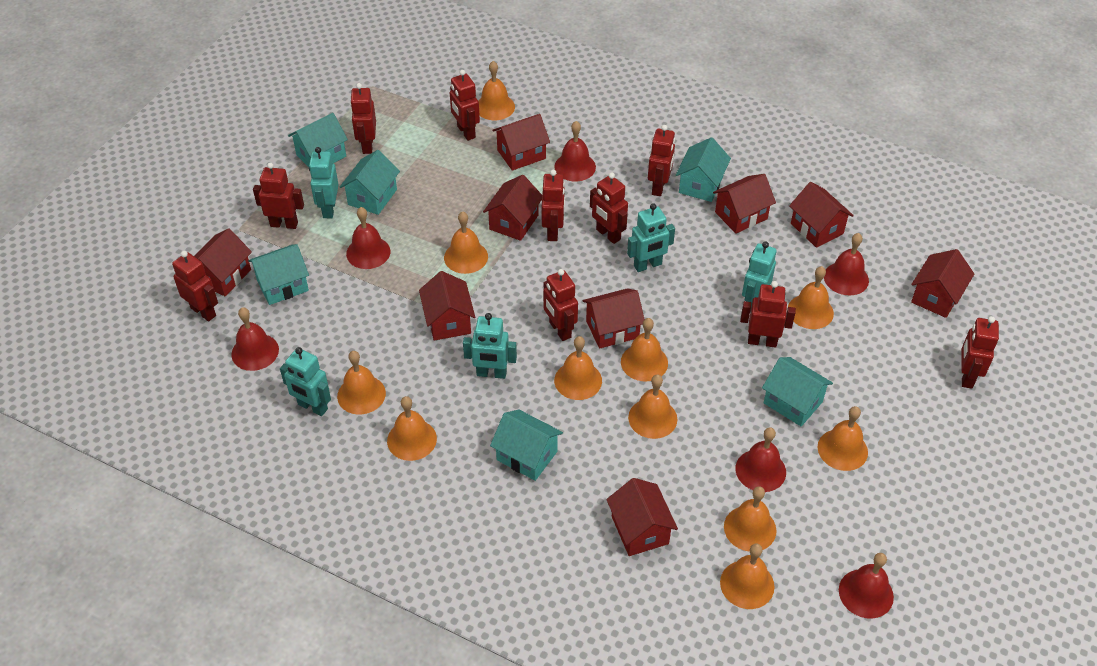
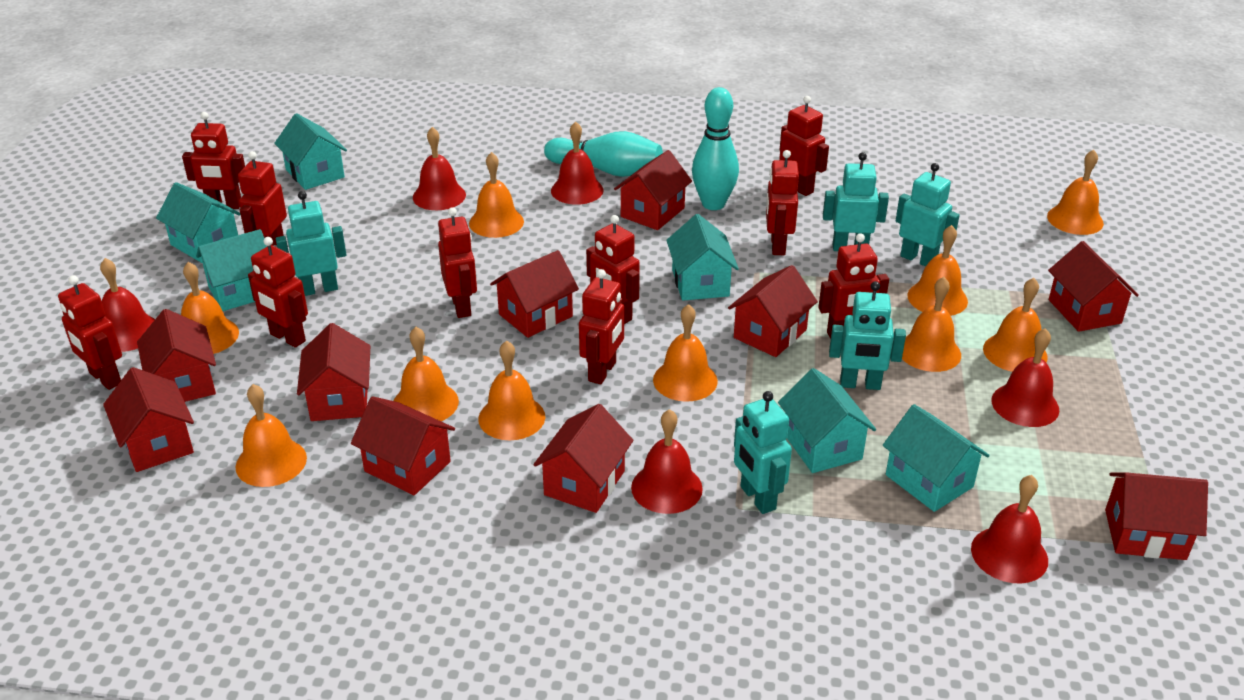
orange bell: 11 -> 10
red house: 9 -> 10
turquoise bowling pin: 0 -> 2

